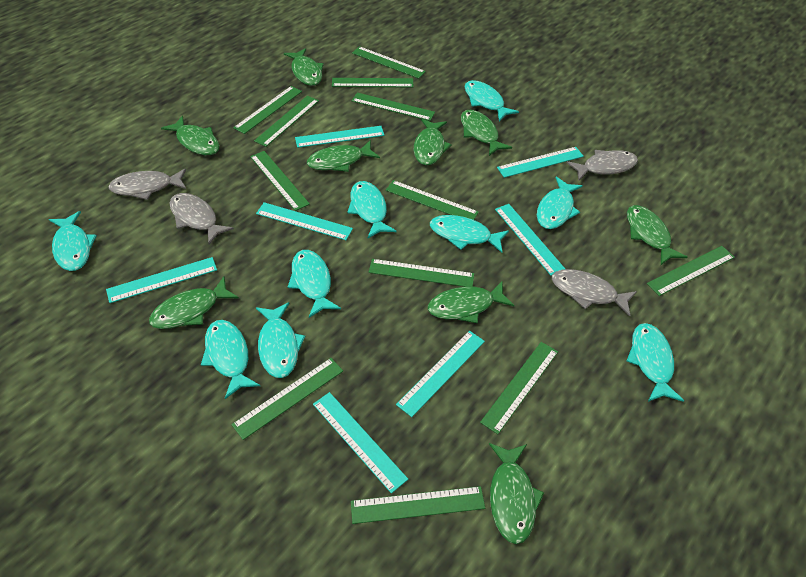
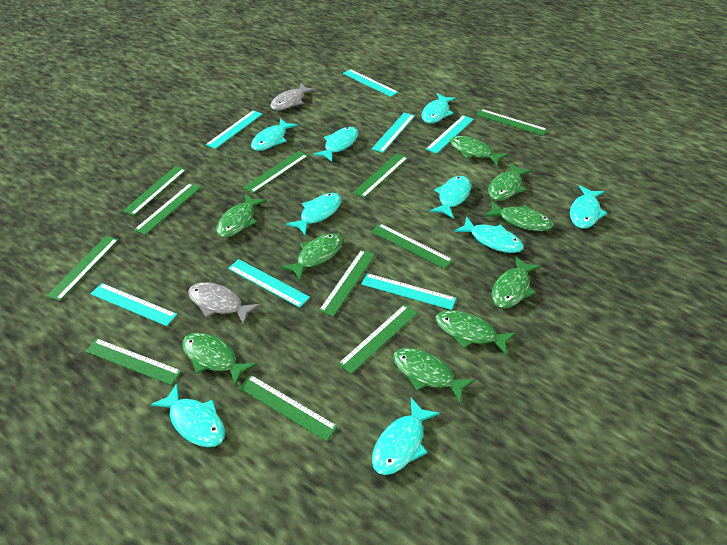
green ruler: 12 -> 11
grey fish: 4 -> 2

